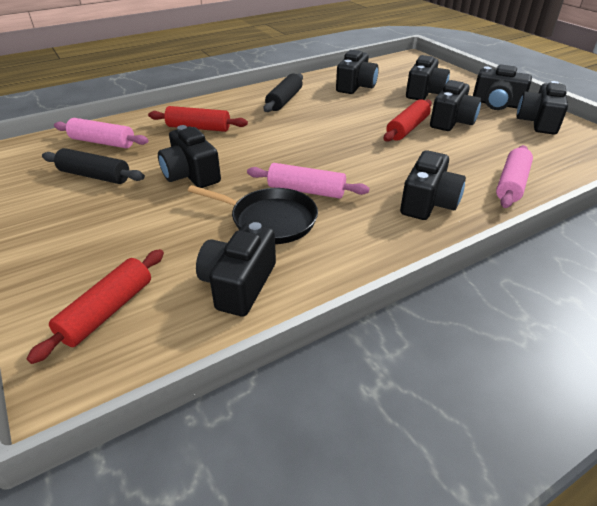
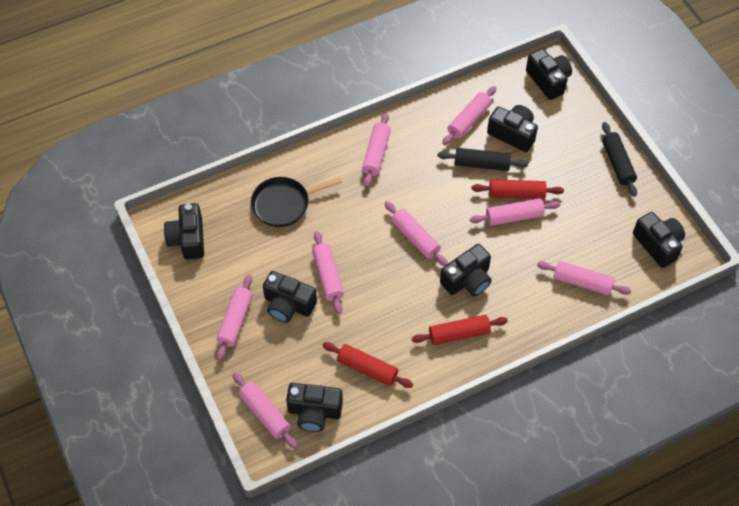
black camera: 8 -> 7
pink rolling pin: 3 -> 8

